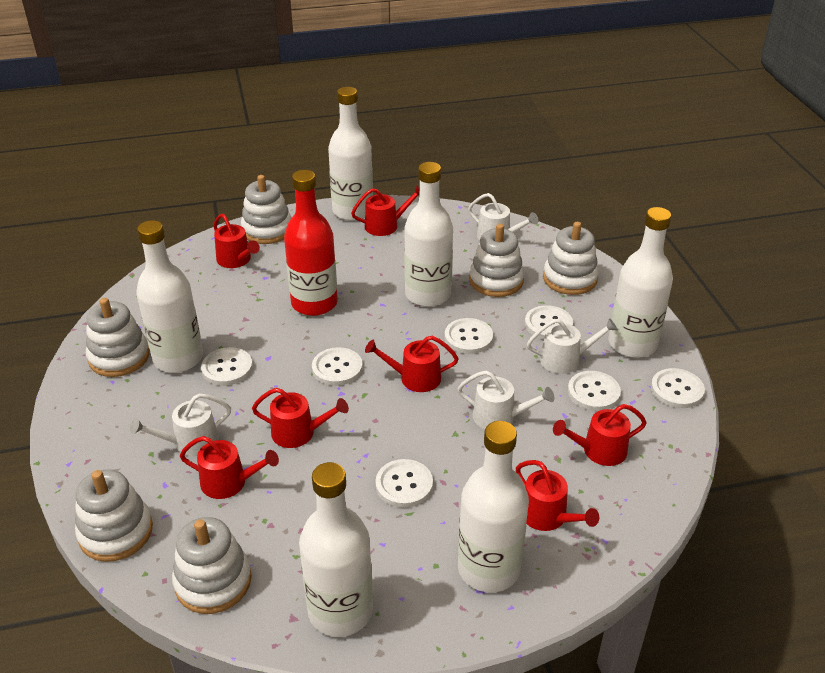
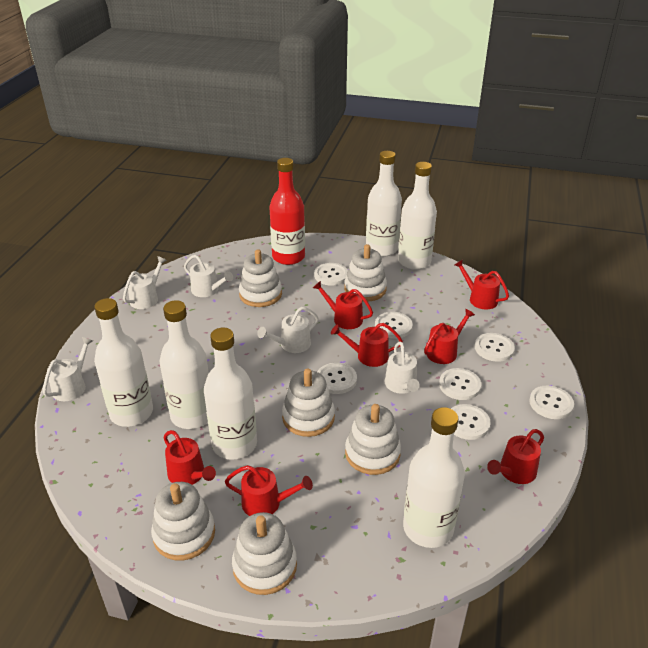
white watering can: 4 -> 5

